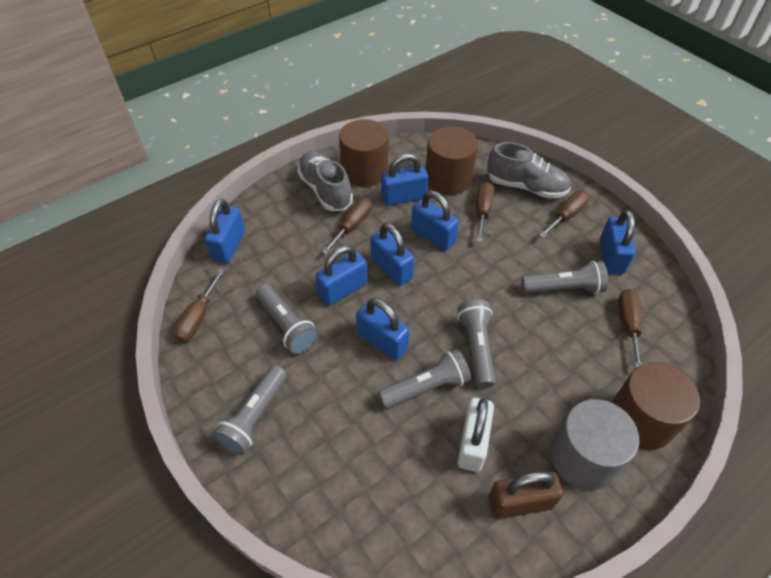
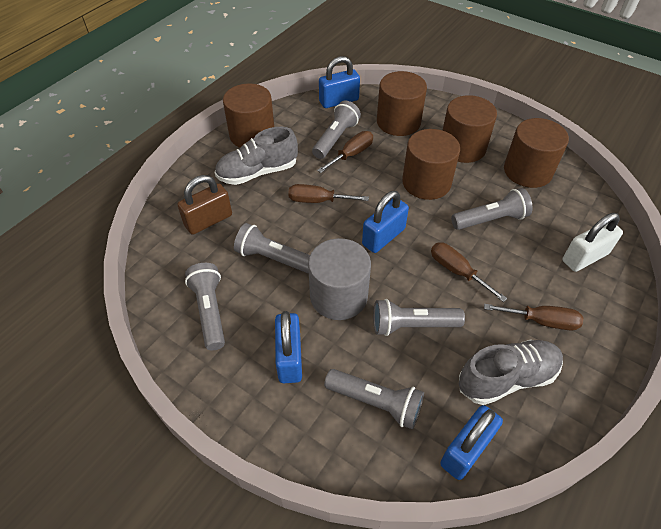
blue padlock: 7 -> 4
brown cylinder: 3 -> 5
brown screwdriver: 5 -> 4
grey flashlight: 5 -> 6

